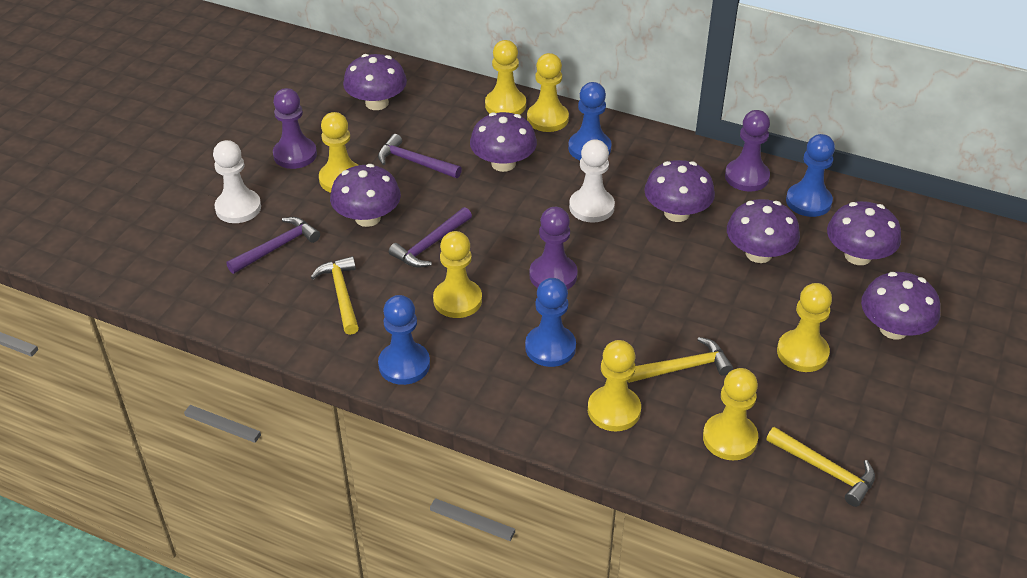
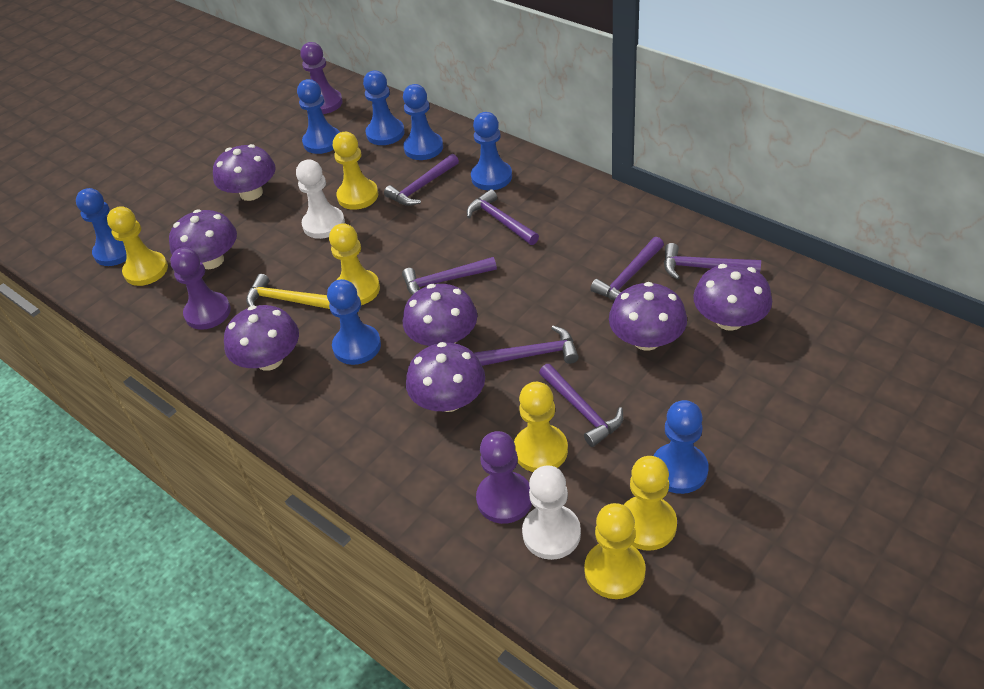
blue pawn: 4 -> 7
purple hammer: 3 -> 7
yellow hammer: 3 -> 1
yellow pawn: 7 -> 6

